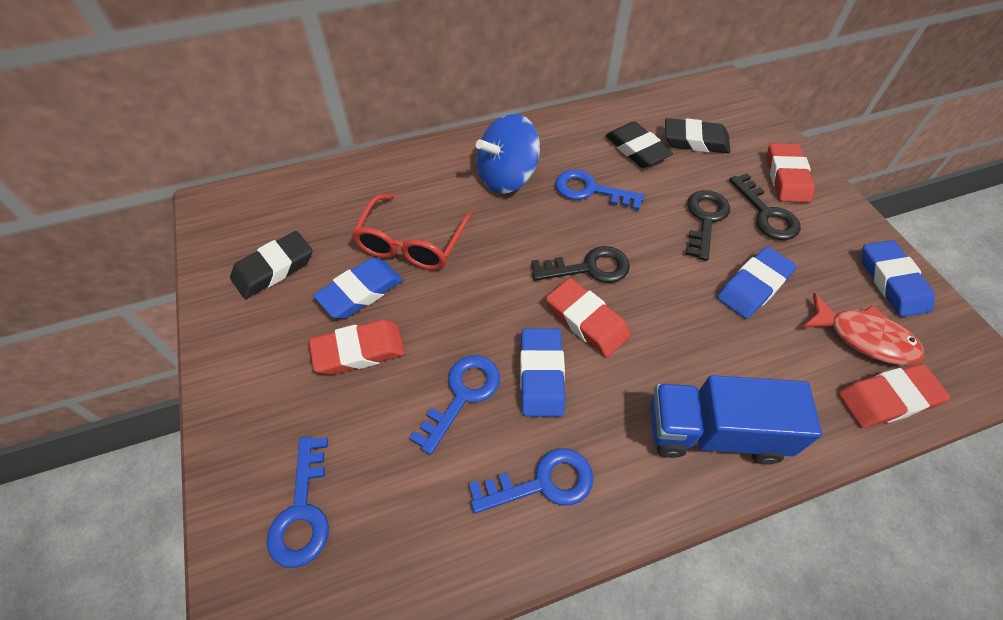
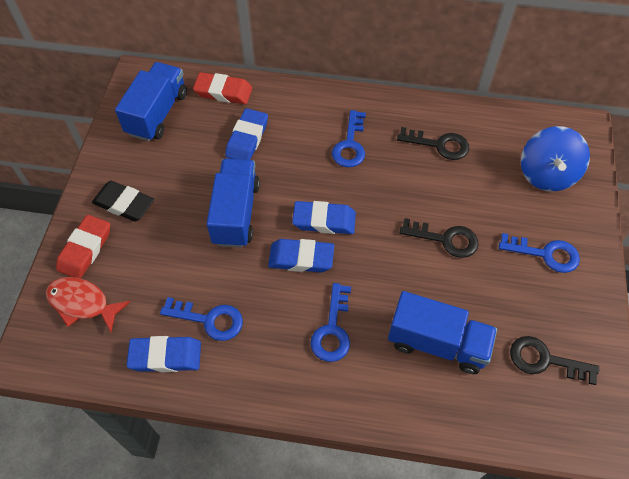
black eraser: 3 -> 1
blue truck: 1 -> 3
red eraser: 4 -> 2
red glasses: 1 -> 0

